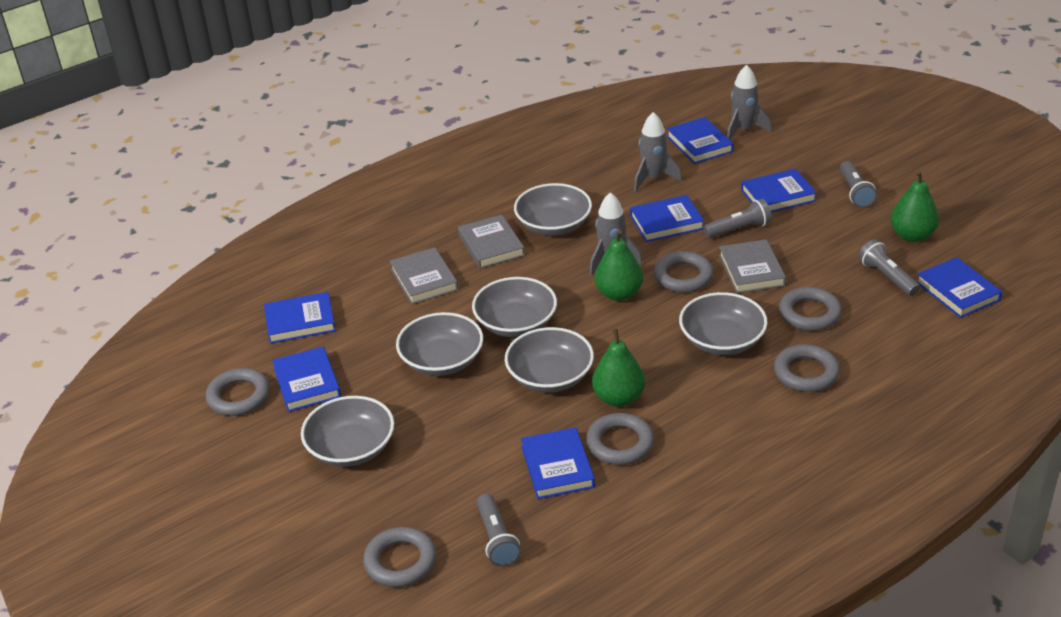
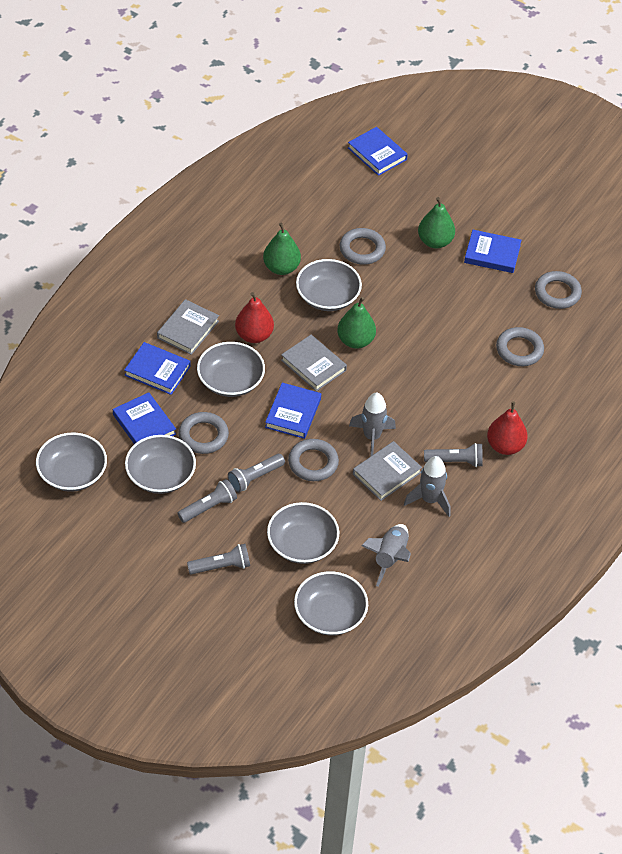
blue book: 7 -> 5
grey ring: 6 -> 5
red pear: 0 -> 2

